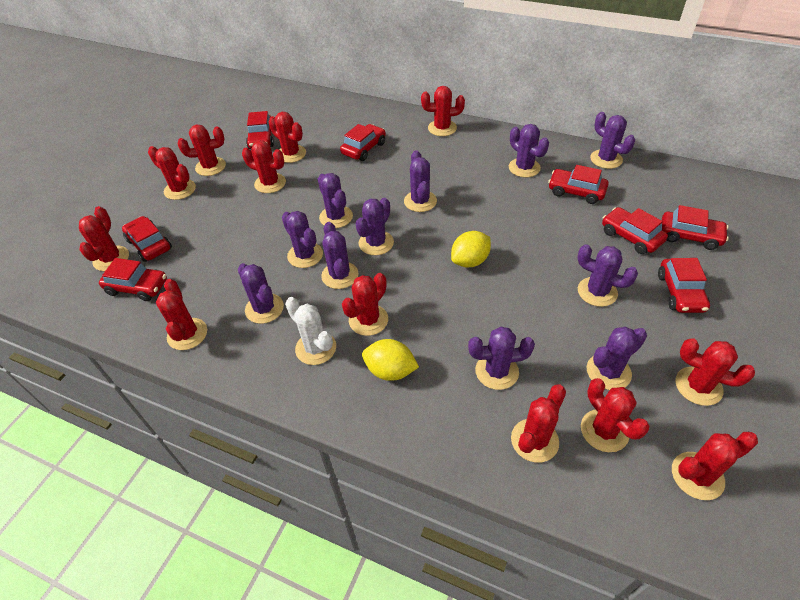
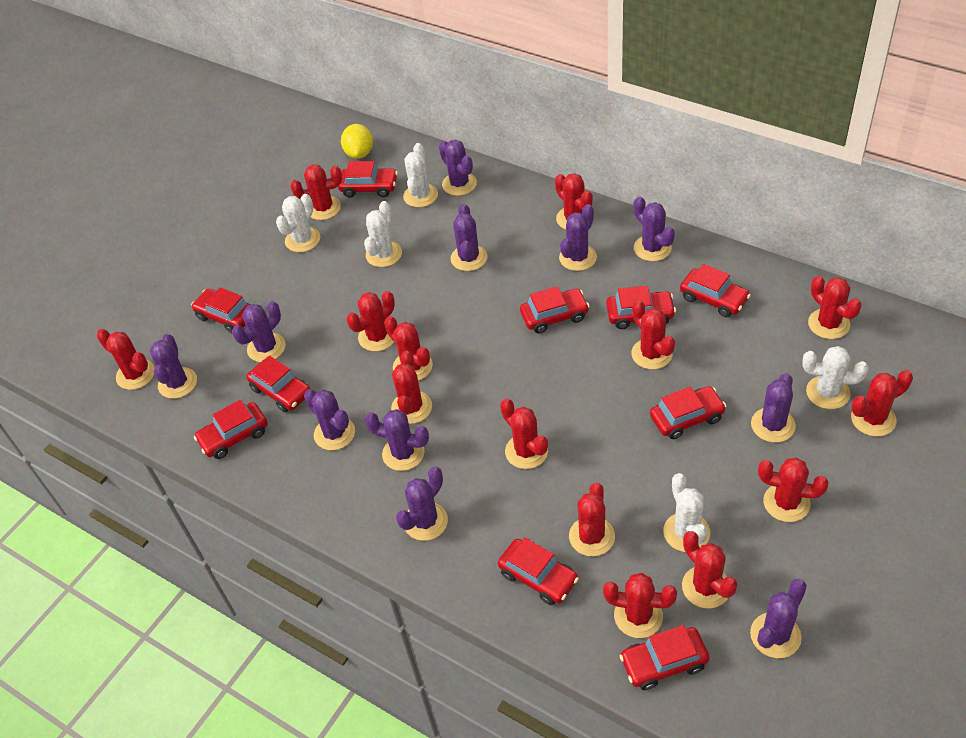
red cactus: 12 -> 14
red car: 8 -> 10
white cactus: 1 -> 5
yellow lemon: 2 -> 1

